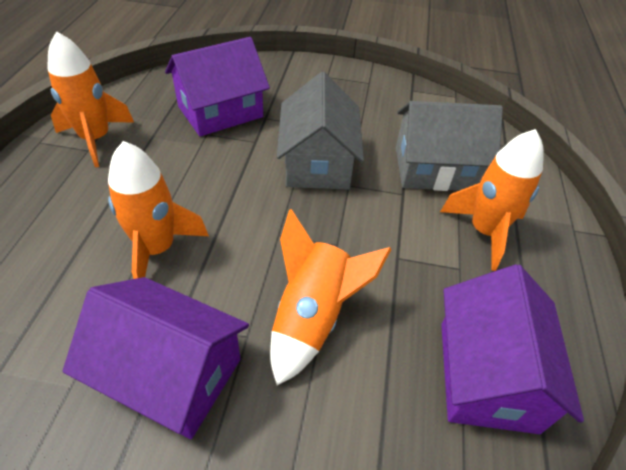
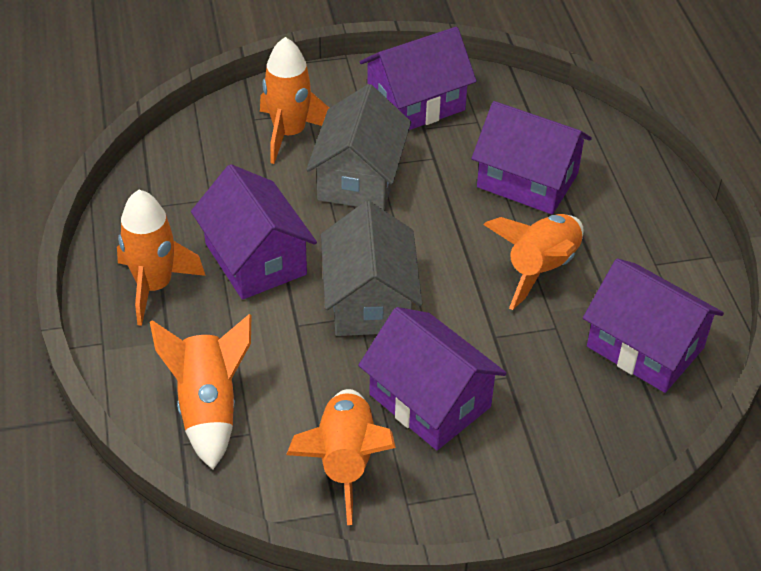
orange rocket: 4 -> 5
purple house: 3 -> 5

